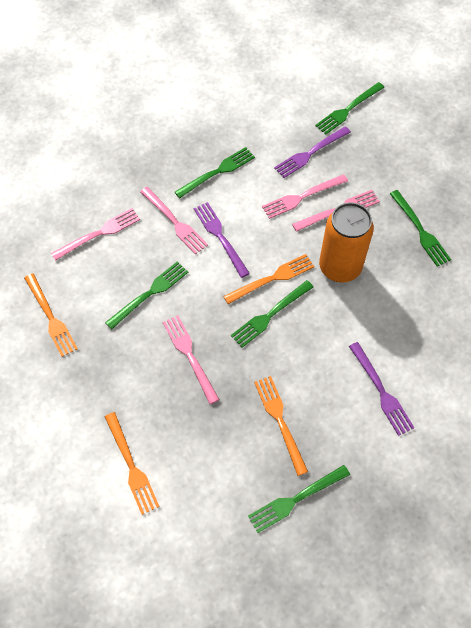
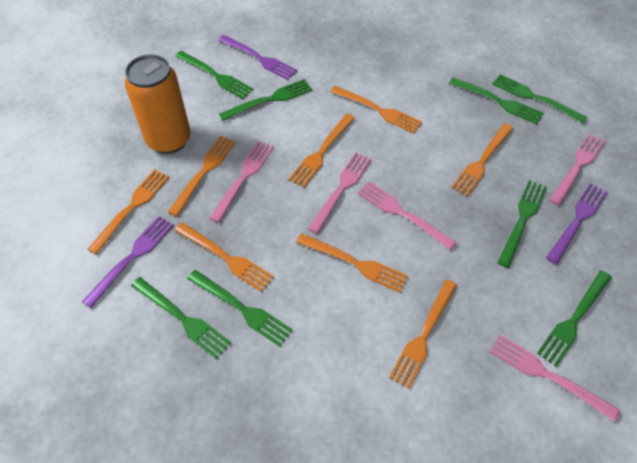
green fork: 6 -> 8
orange fork: 4 -> 8

